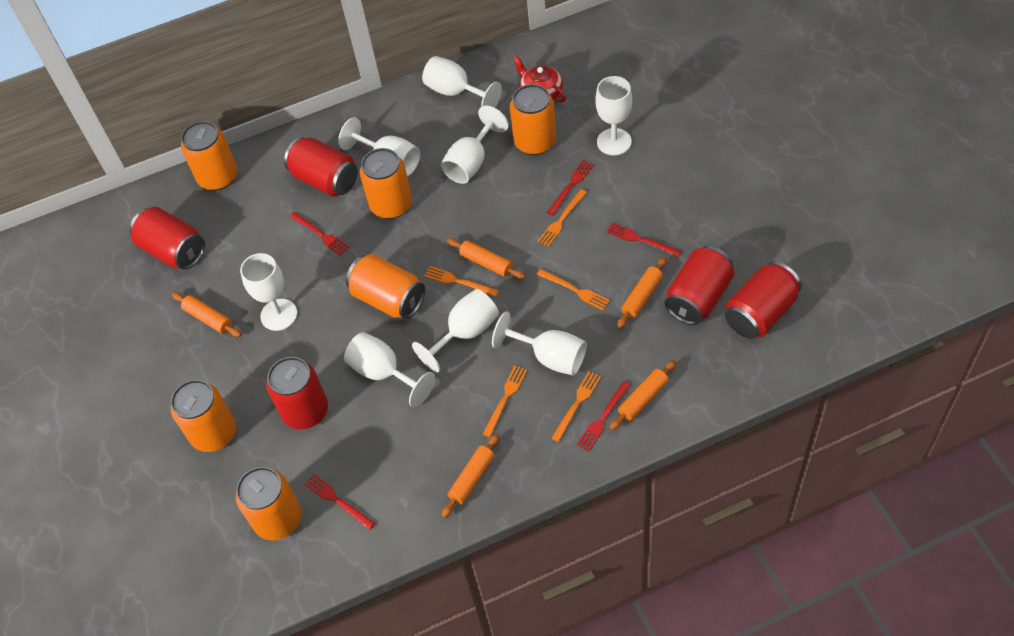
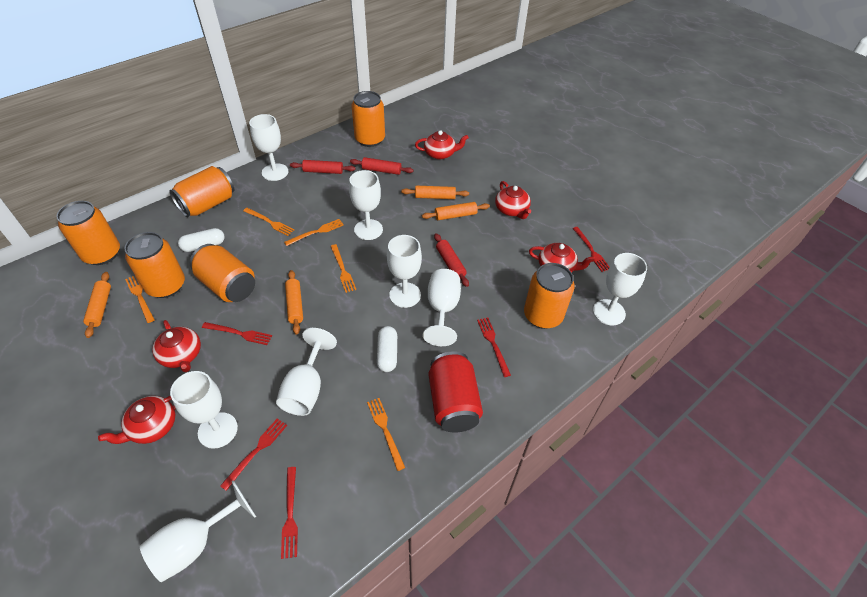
orange rolling pin: 5 -> 4
red can: 5 -> 1
red rolling pin: 0 -> 3
red teapot: 1 -> 5
white capsule: 0 -> 2

